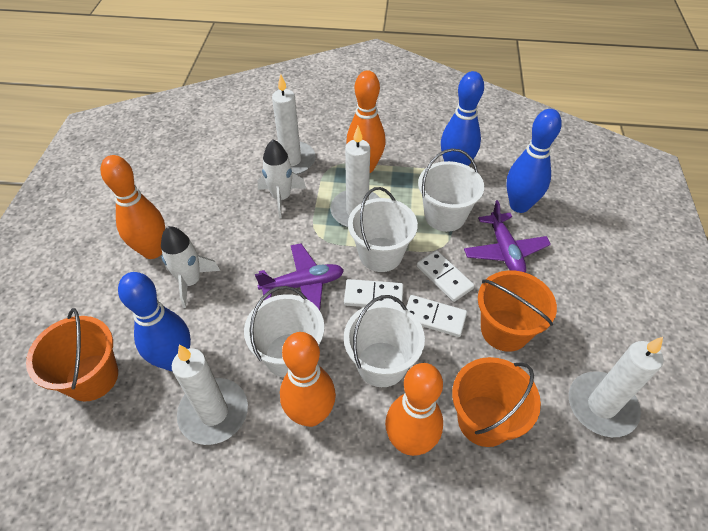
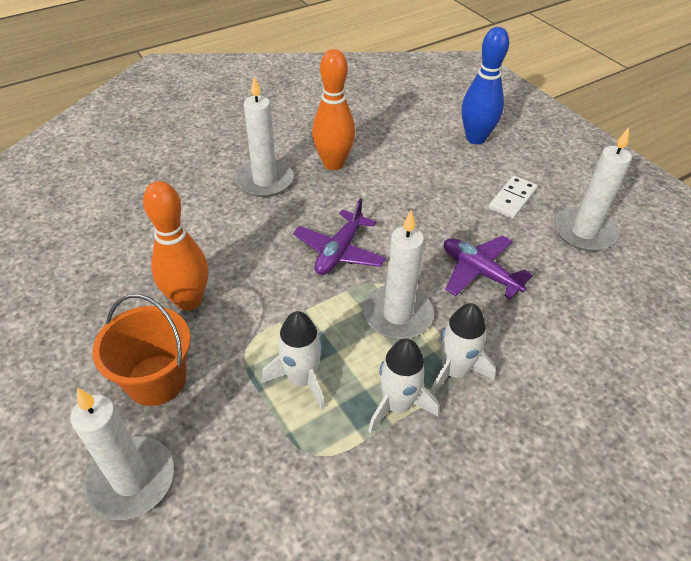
blue bowling pin: 3 -> 1
orange bowling pin: 4 -> 2
orange bucket: 3 -> 1
white bucket: 4 -> 0
white domino: 3 -> 1
white rocket: 2 -> 3

